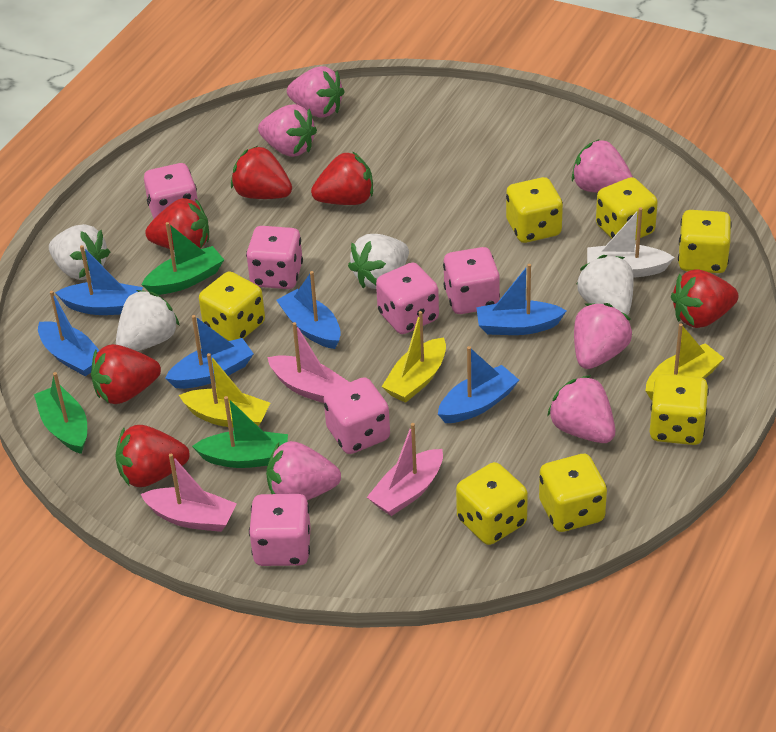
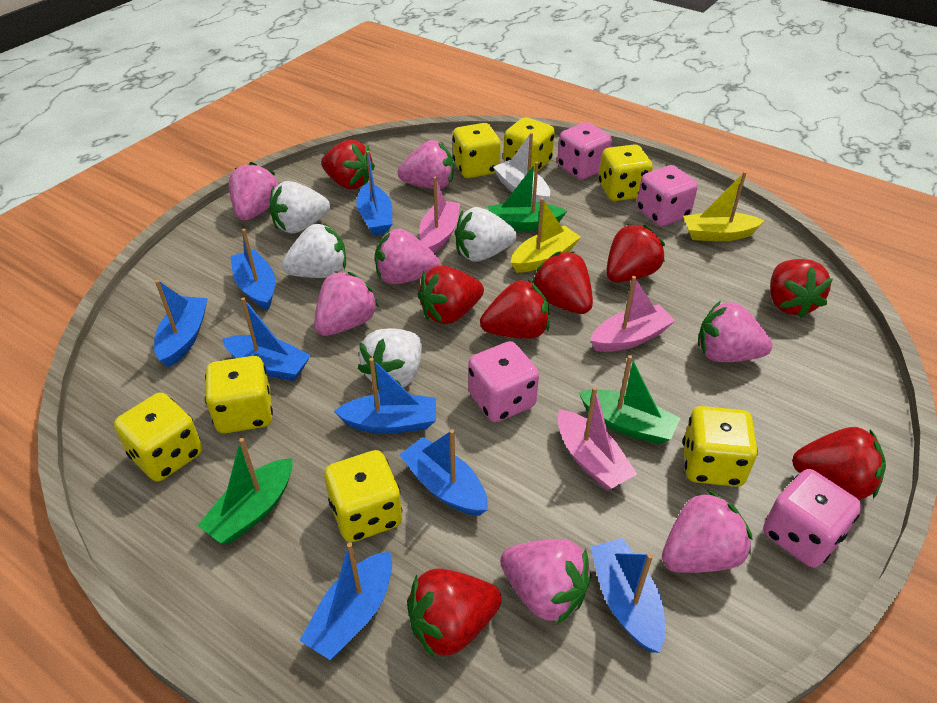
blue boat: 6 -> 8
pink dice: 6 -> 4
pink strawberry: 6 -> 7
red strawberry: 6 -> 8
yellow boat: 3 -> 2

